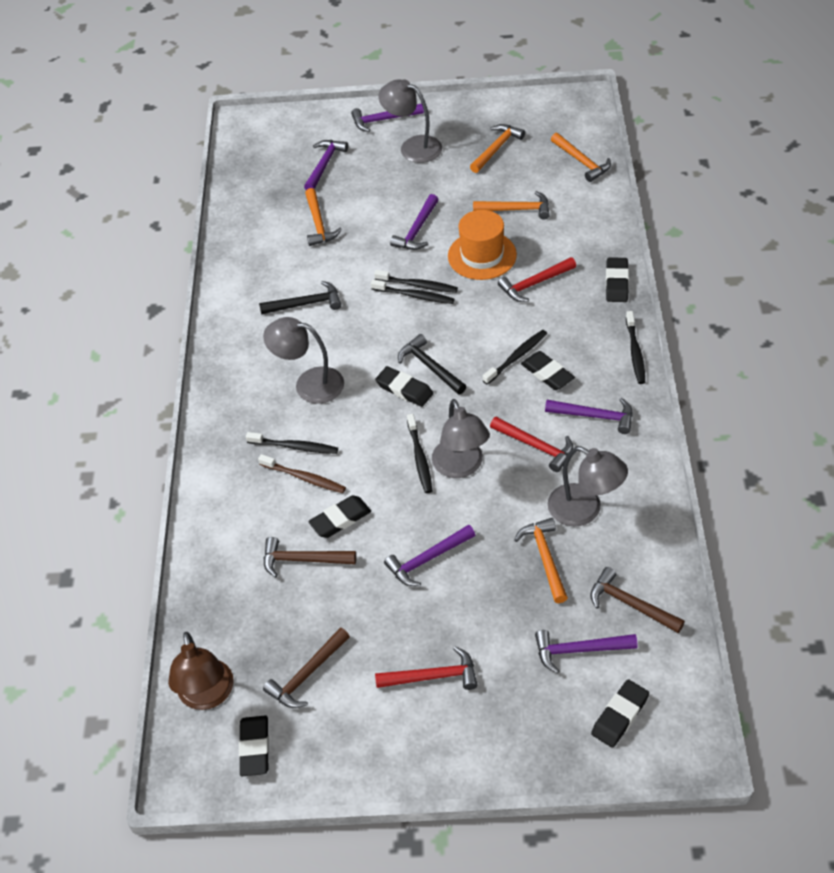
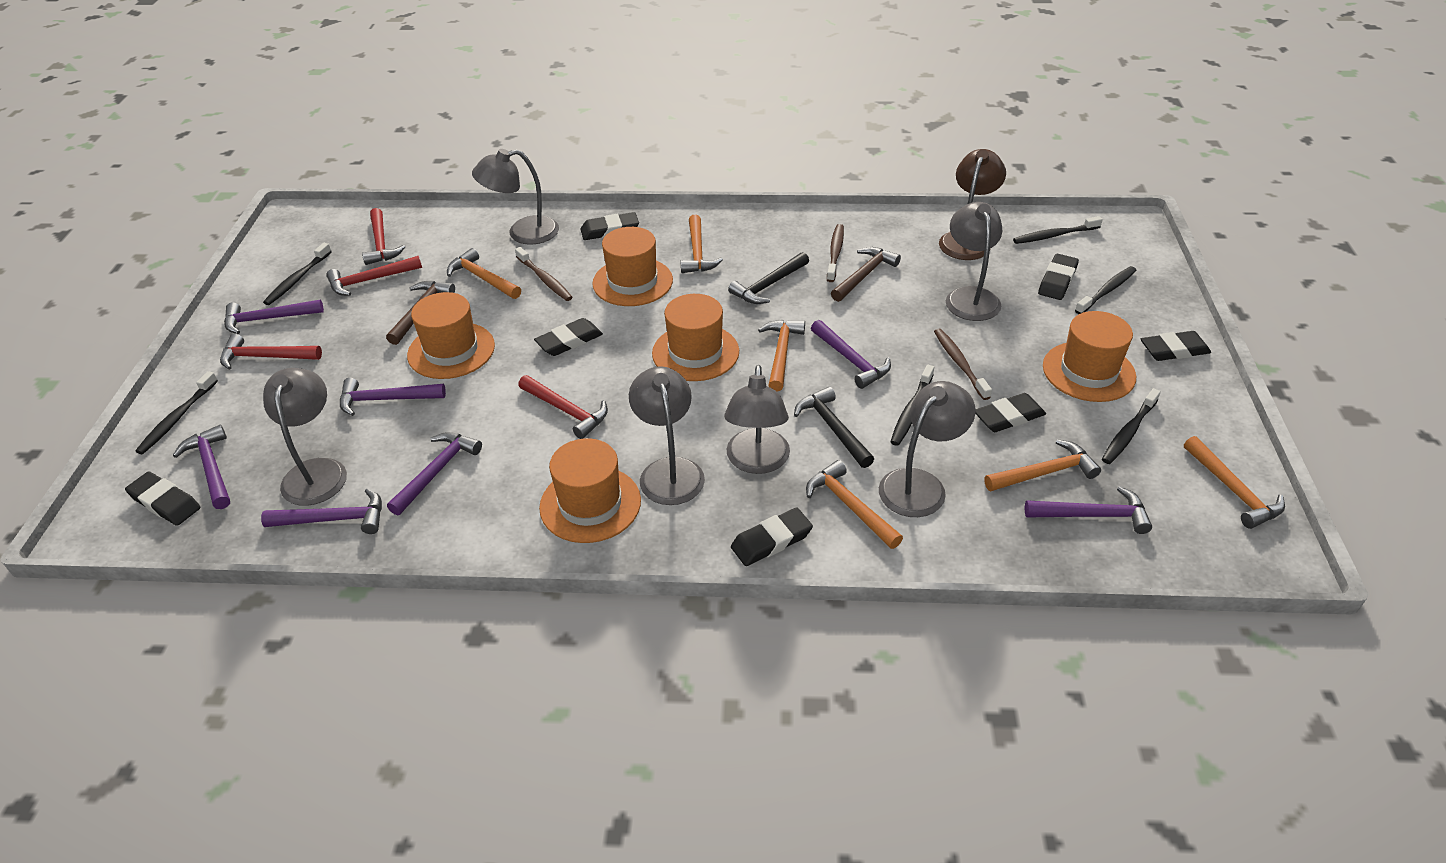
black eraser: 6 -> 7
brown hammer: 3 -> 2
brown toothbrush: 1 -> 3
grey lamp: 4 -> 6
orange hammer: 5 -> 6
orange hat: 1 -> 5
purple hammer: 6 -> 7
red hammer: 3 -> 4

